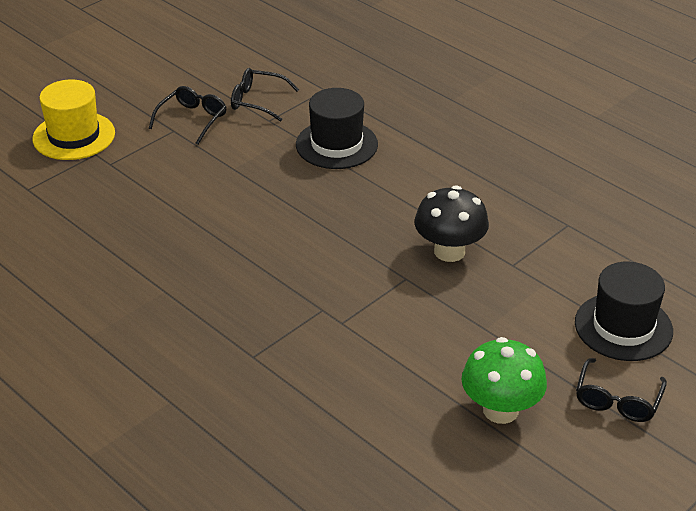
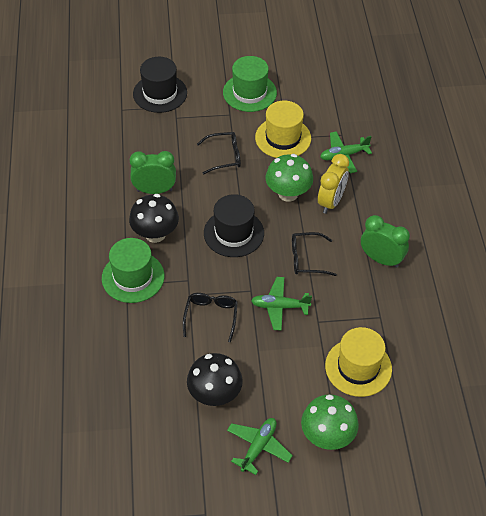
black mushroom: 1 -> 2
green clock: 0 -> 2
green hat: 0 -> 2
green mushroom: 1 -> 2
green plane: 0 -> 3
yellow clock: 0 -> 1
yellow hat: 1 -> 2

